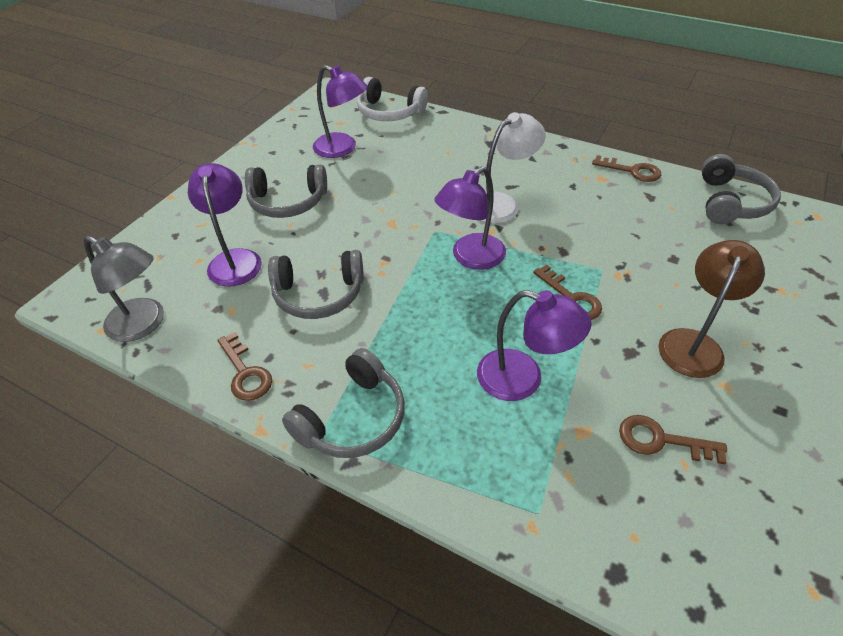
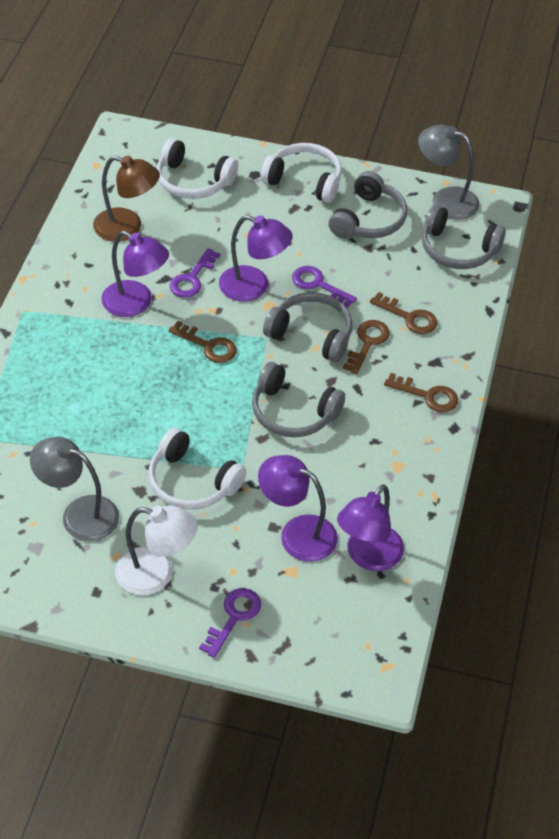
grey lamp: 1 -> 2
purple key: 0 -> 3
white headphones: 1 -> 3

